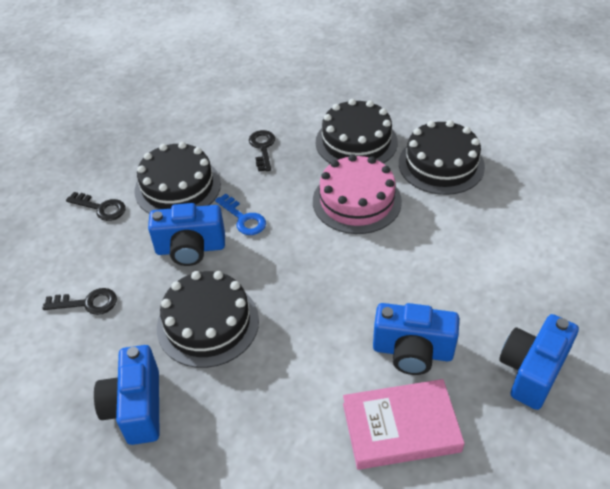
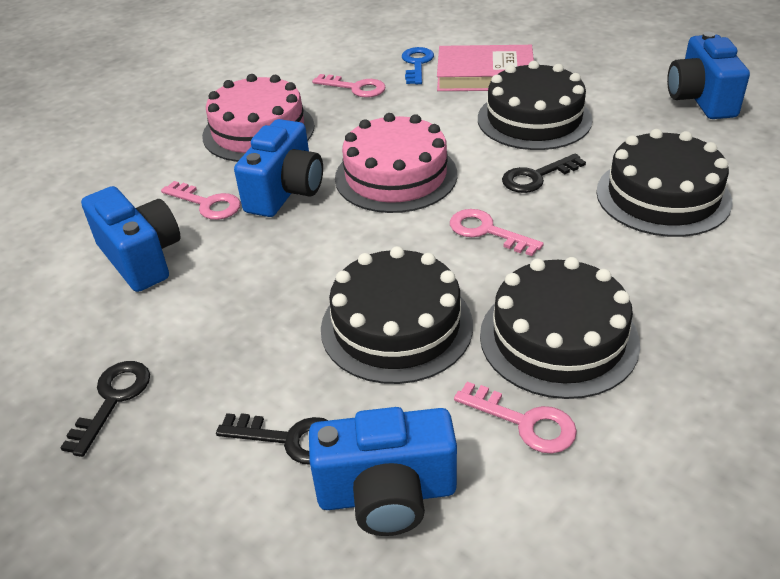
pink cake: 1 -> 2
pink key: 0 -> 4

